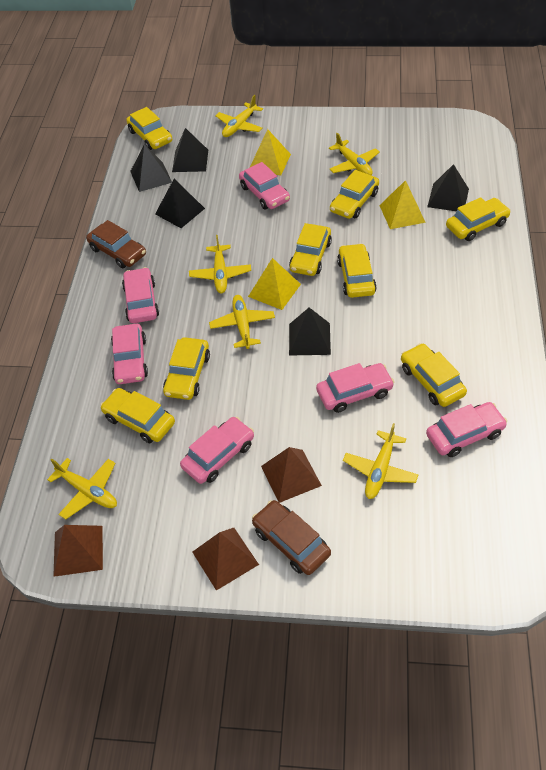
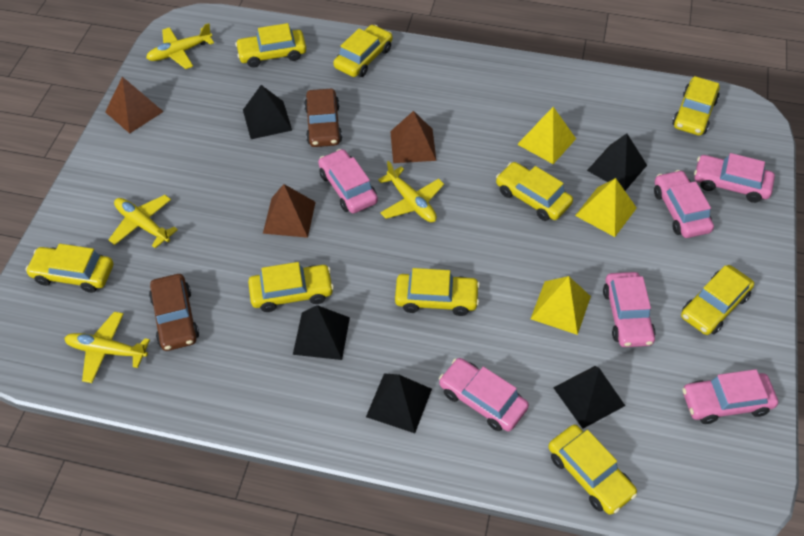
yellow car: 8 -> 9
yellow plane: 6 -> 4

